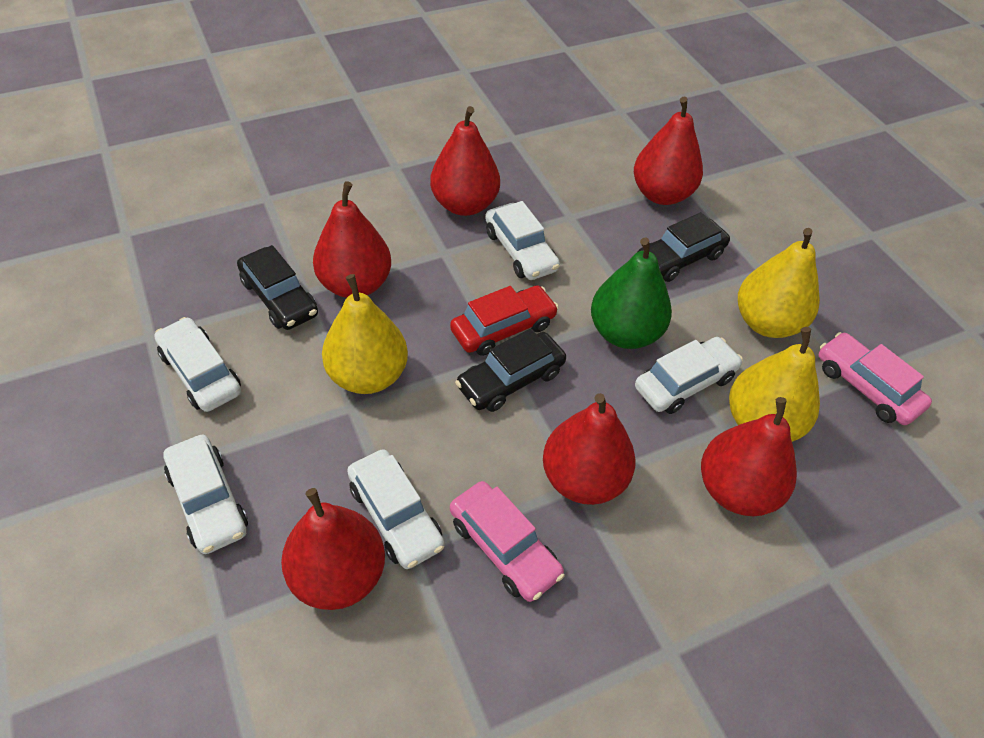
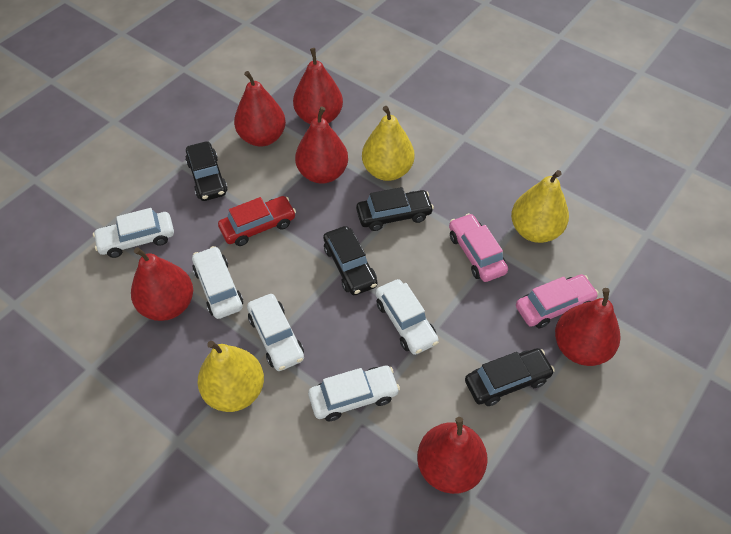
black car: 3 -> 4
green pear: 1 -> 0

